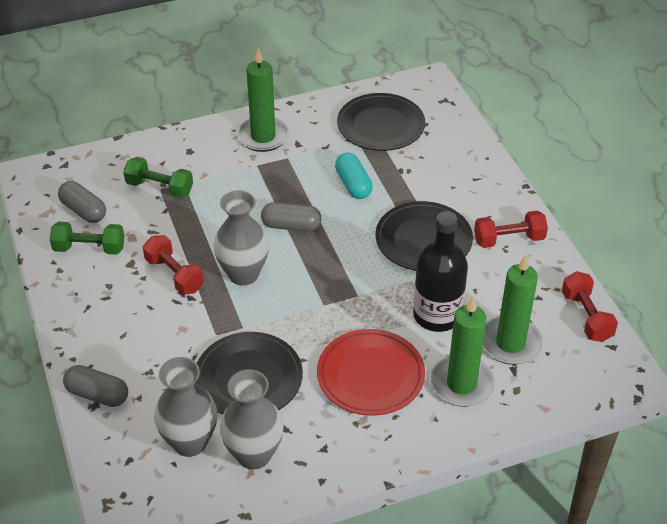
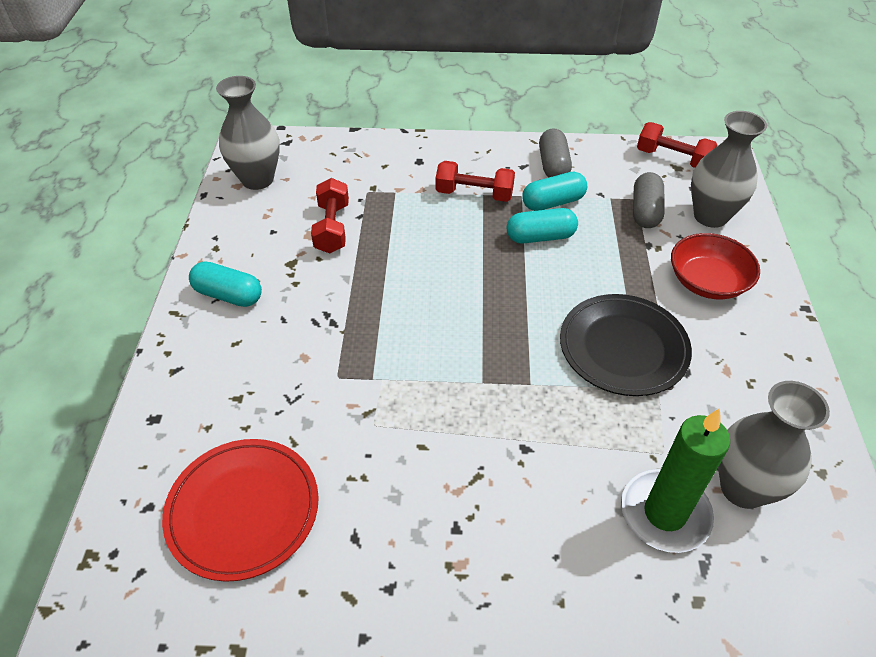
black bottle: 1 -> 0
black plate: 3 -> 1
green candle: 3 -> 1
green dumbbell: 2 -> 0
grey capsule: 3 -> 2
red bowl: 0 -> 1
turquoise capsule: 1 -> 3

